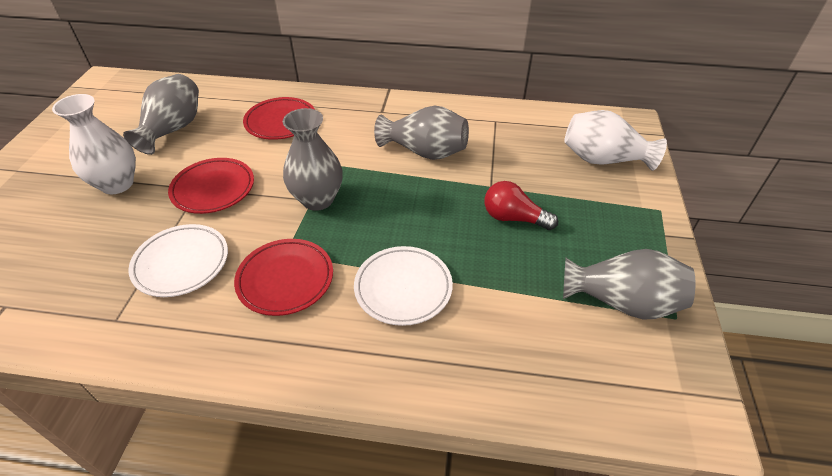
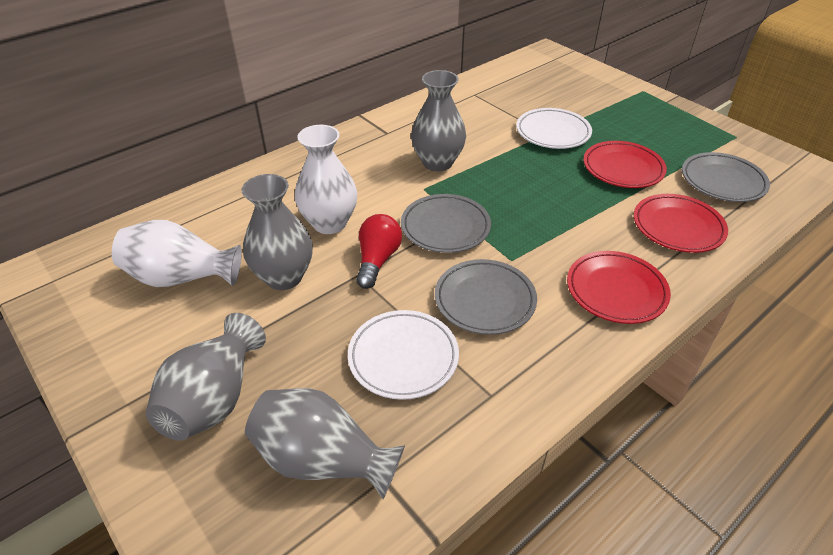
grey plate: 0 -> 3

